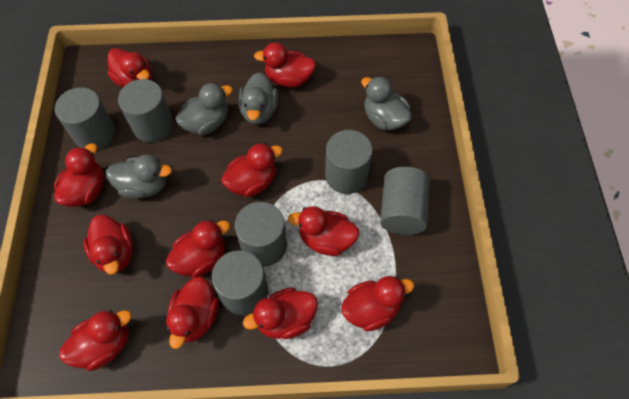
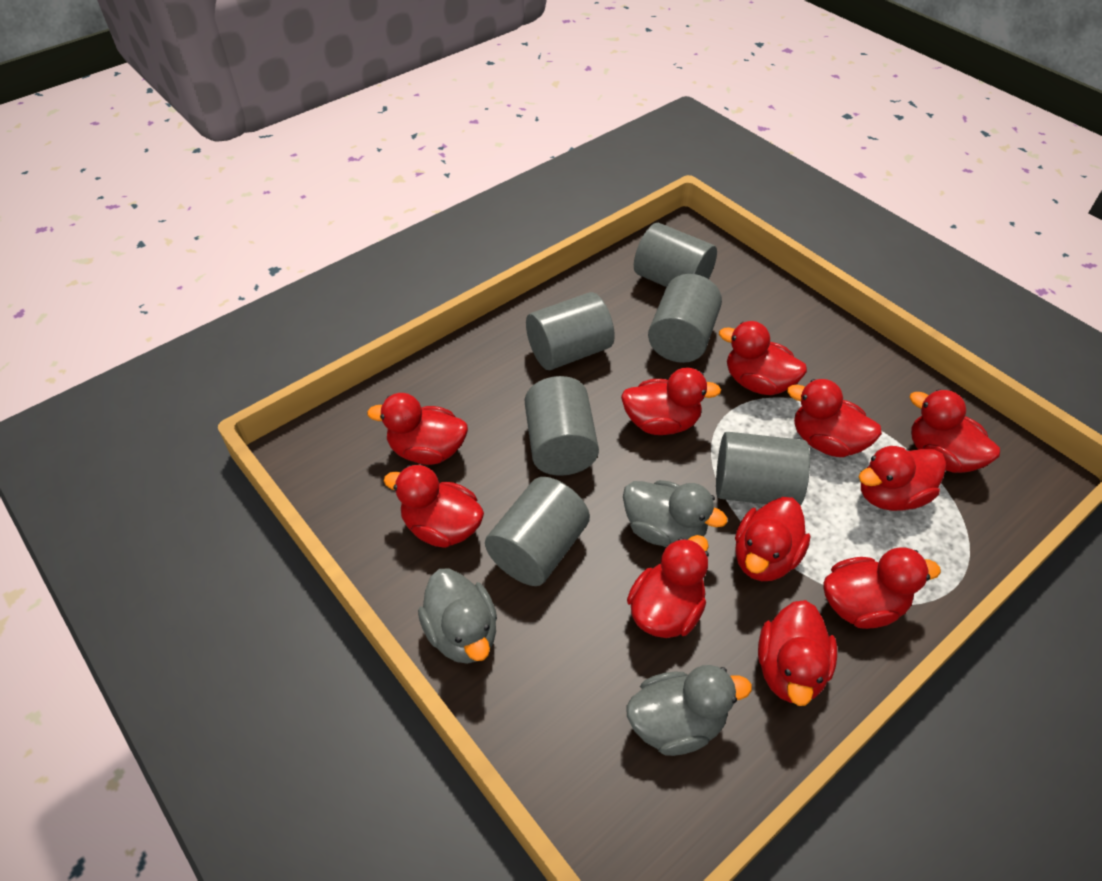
grey duck: 4 -> 3

